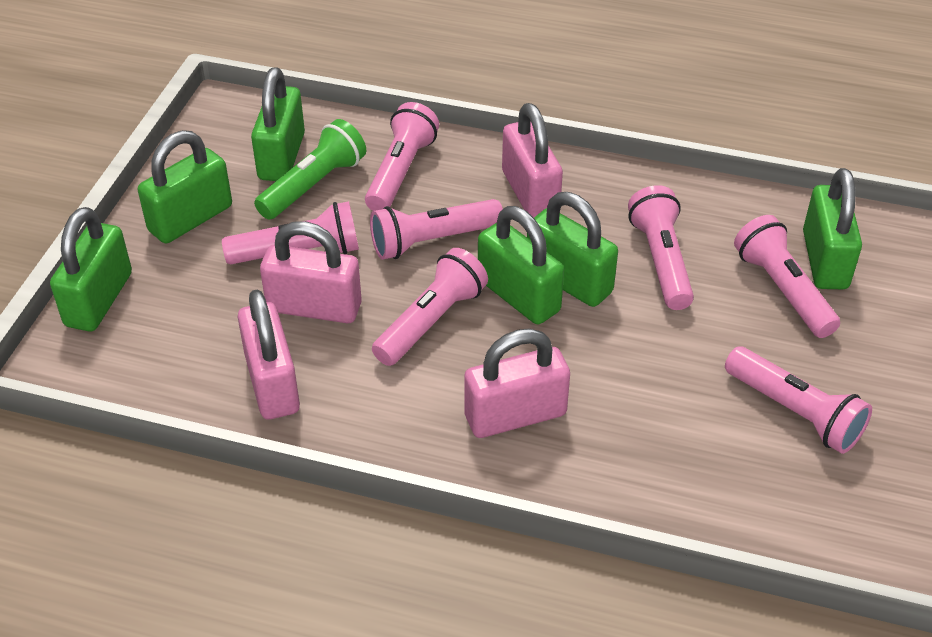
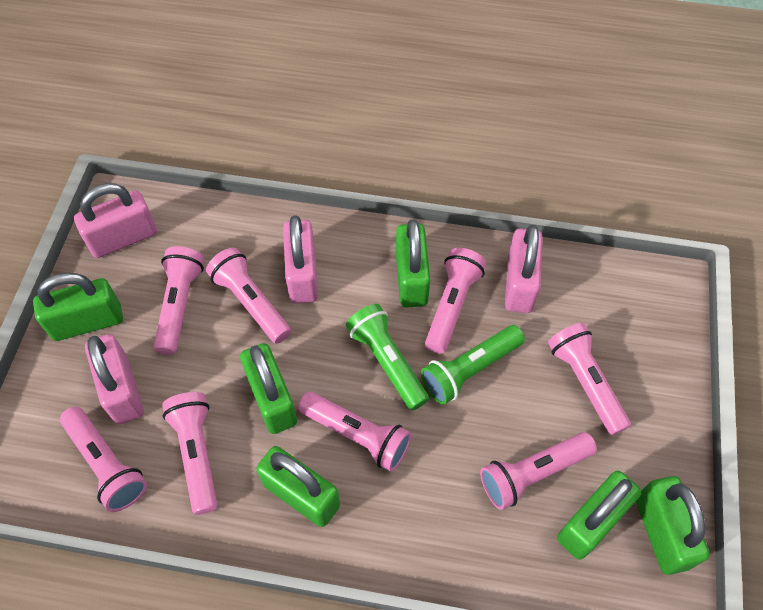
green flashlight: 1 -> 2
pink flashlight: 7 -> 8

